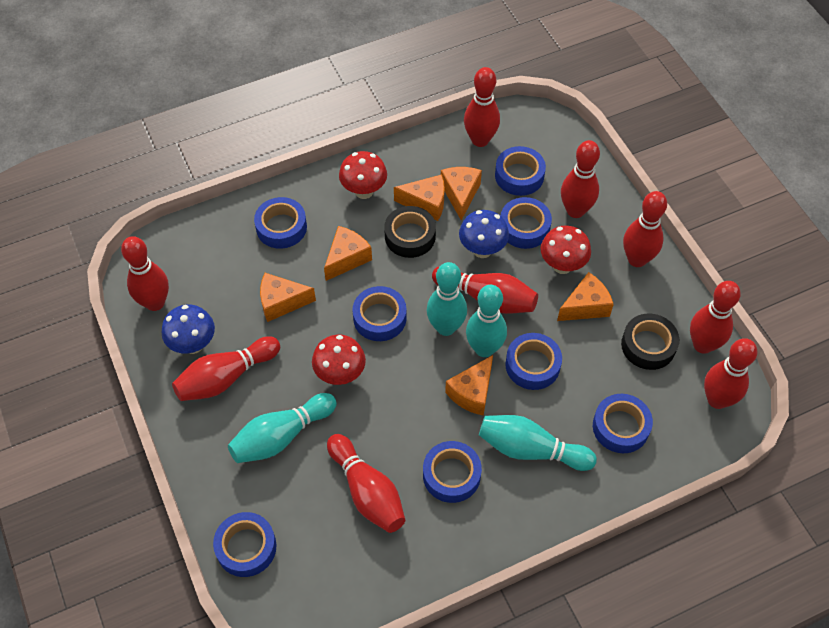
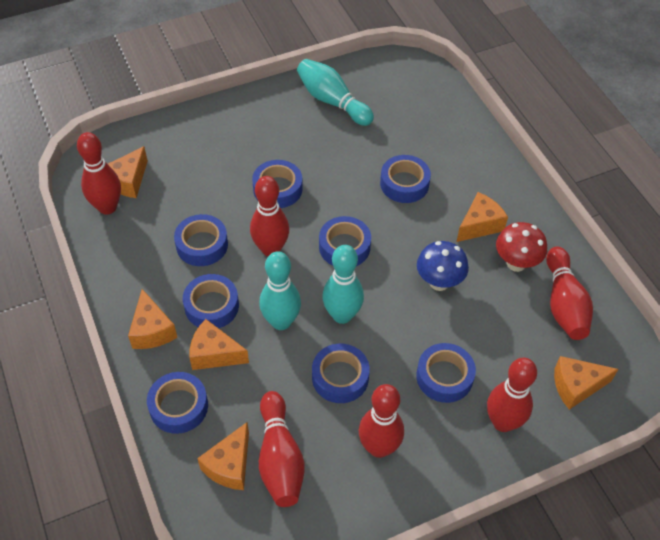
black tape: 2 -> 0
blue mushroom: 2 -> 1
red bowling pin: 9 -> 6
red mushroom: 3 -> 1
turquoise bowling pin: 4 -> 3

